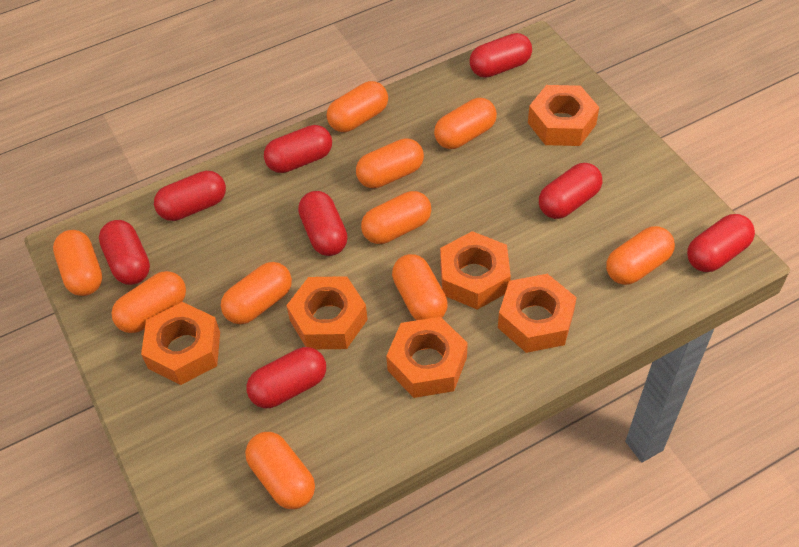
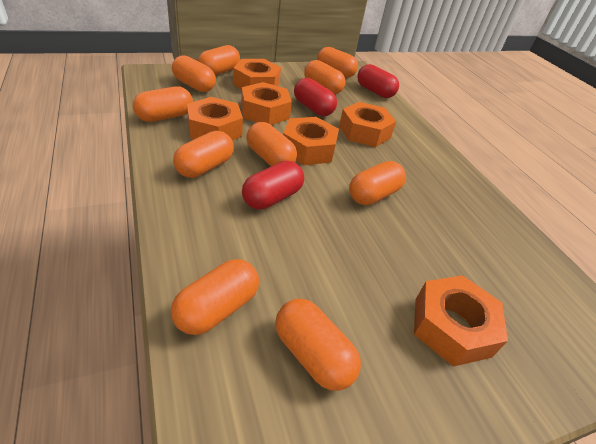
red capsule: 8 -> 3

